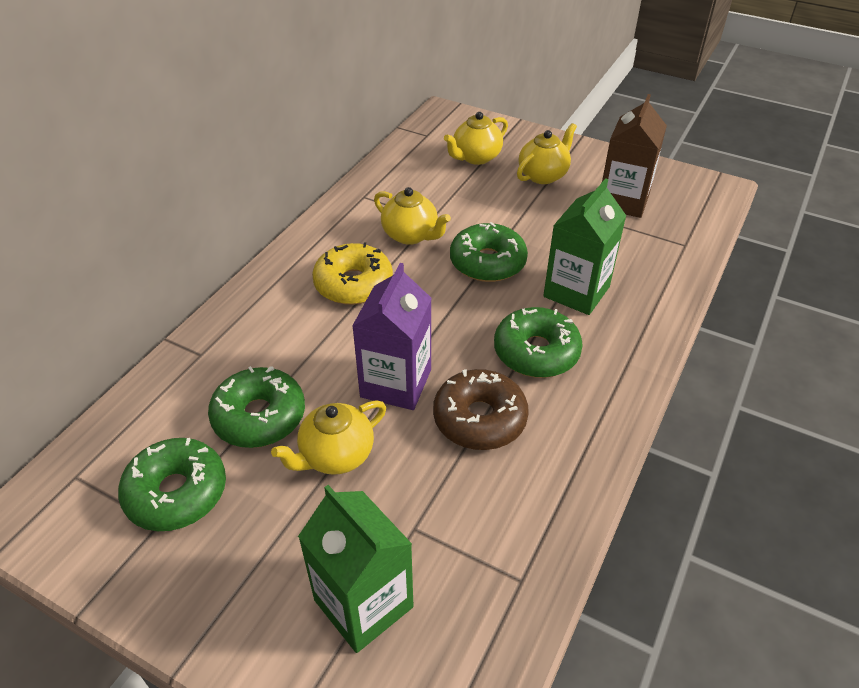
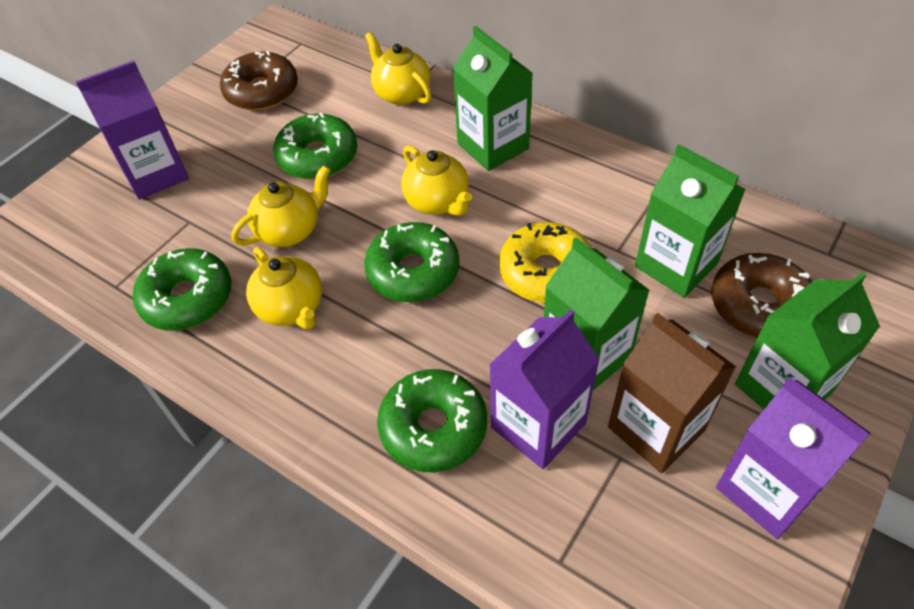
brown donut: 1 -> 2
green carton: 2 -> 4
purple carton: 1 -> 3

